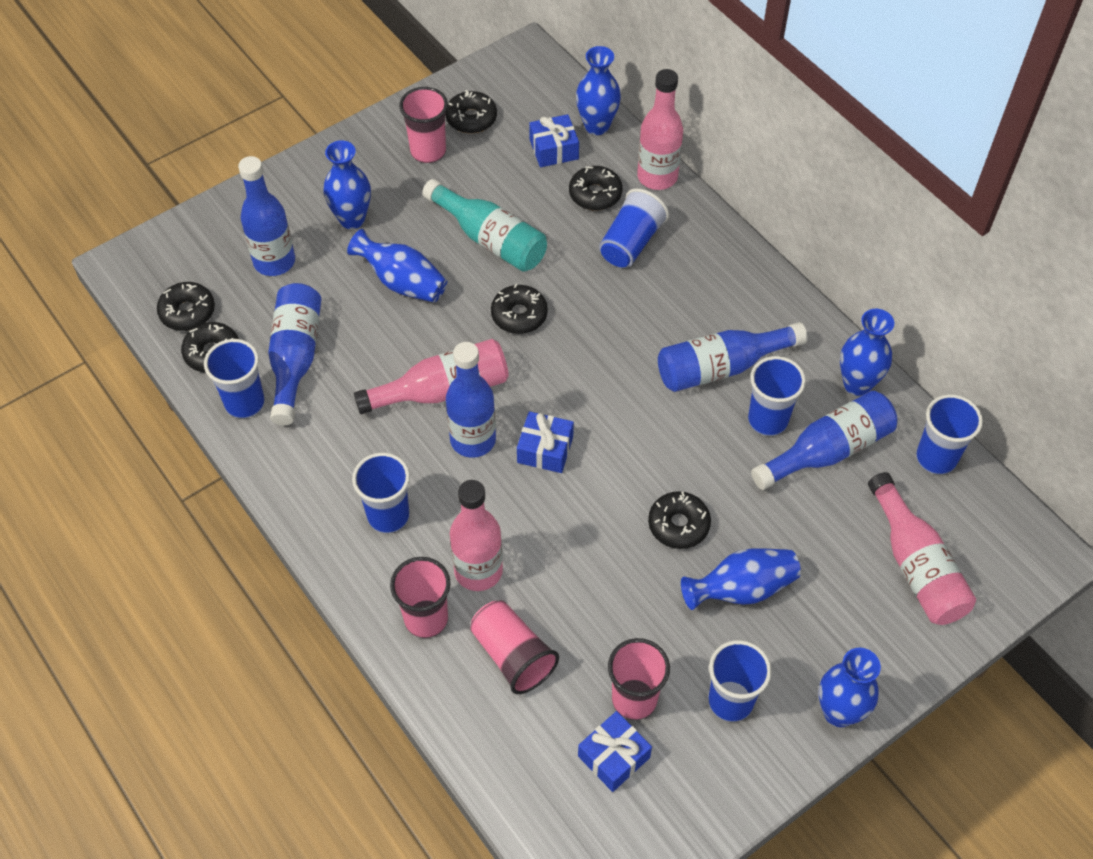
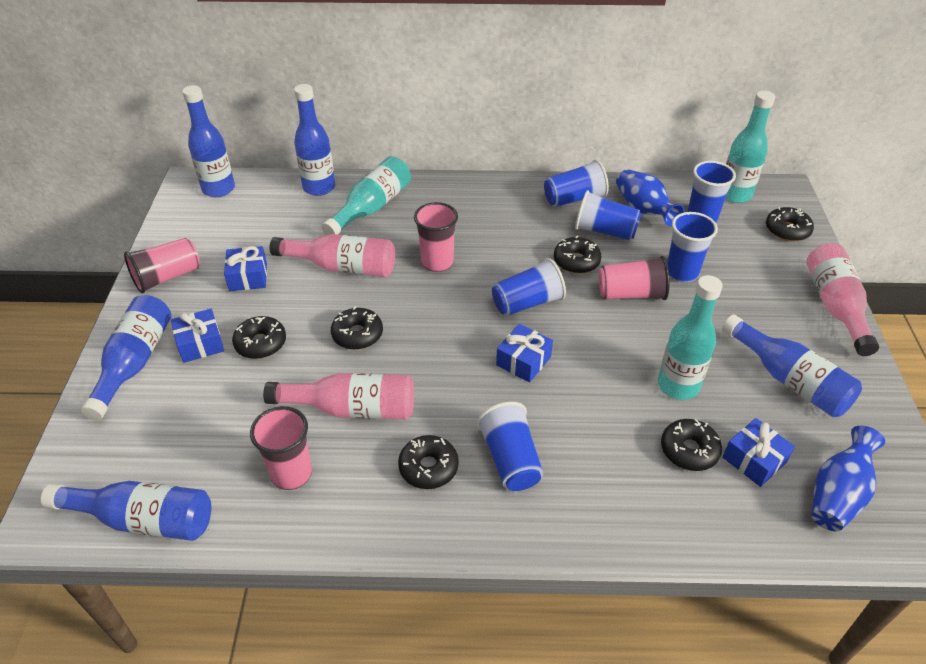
blue gift: 3 -> 4
blue vase: 6 -> 2
pink bottle: 4 -> 3
turquoise bottle: 1 -> 3

